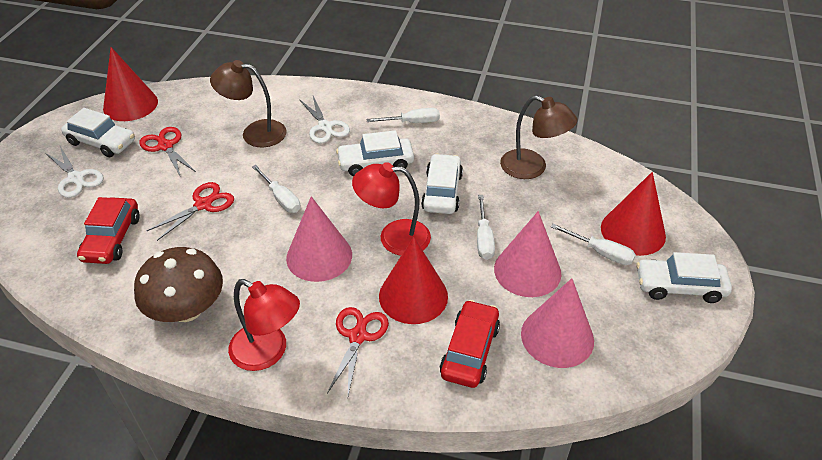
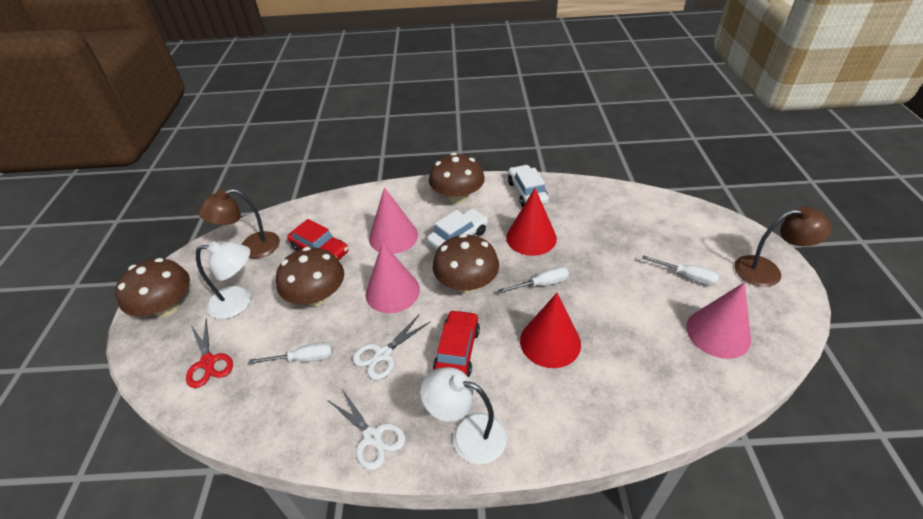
brown mushroom: 1 -> 4
red cone: 3 -> 2
red lamp: 2 -> 0
red scissors: 3 -> 1
white car: 4 -> 2
white lamp: 0 -> 2
white screwdriver: 4 -> 3

